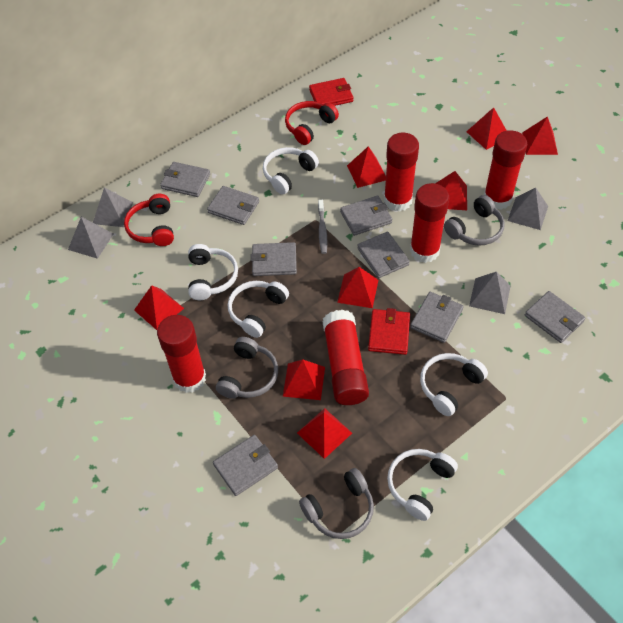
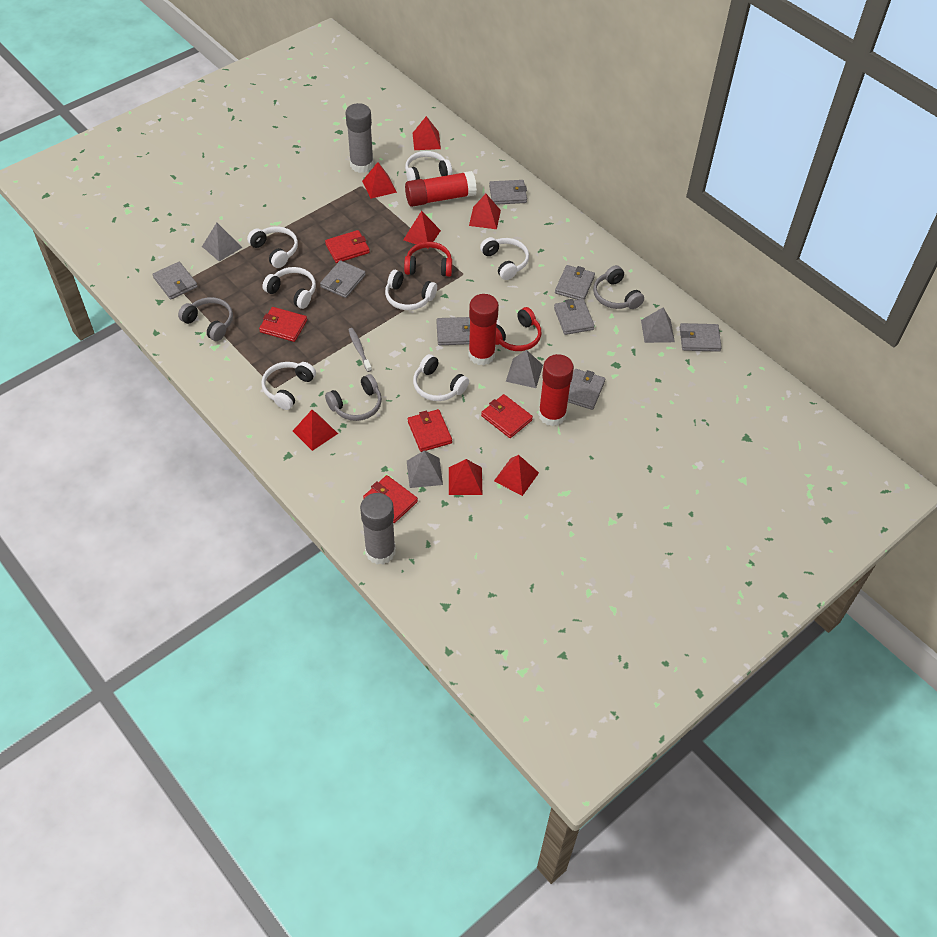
grey glue stick: 0 -> 2
red glue stick: 5 -> 3
red pyramid: 8 -> 7
red wallet: 2 -> 5
white headphones: 5 -> 7

